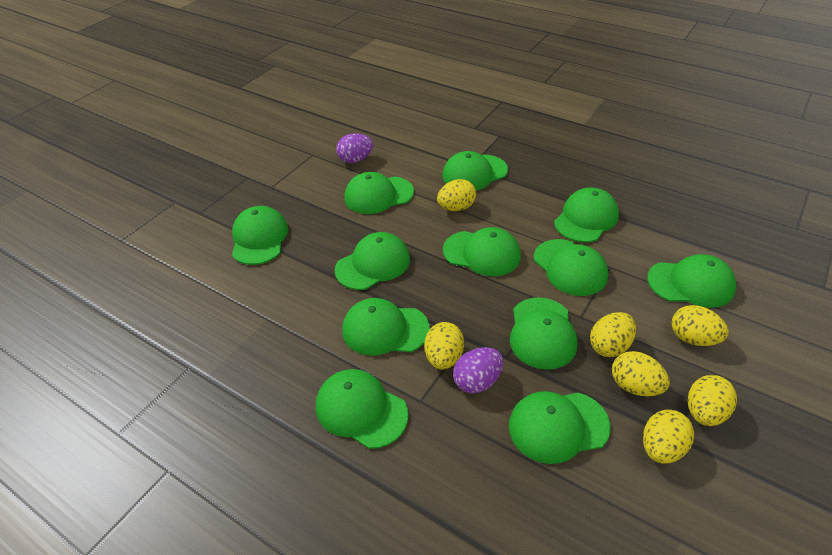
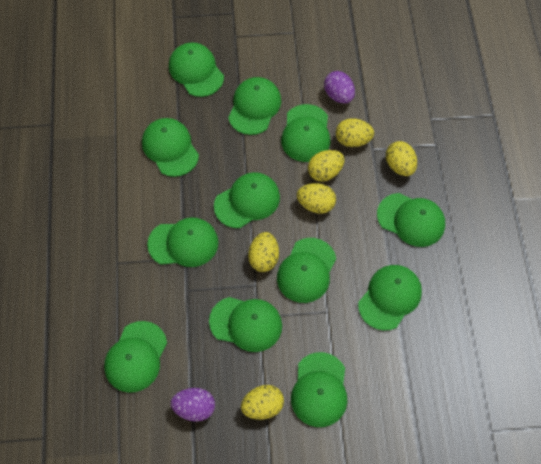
yellow egg: 7 -> 6

